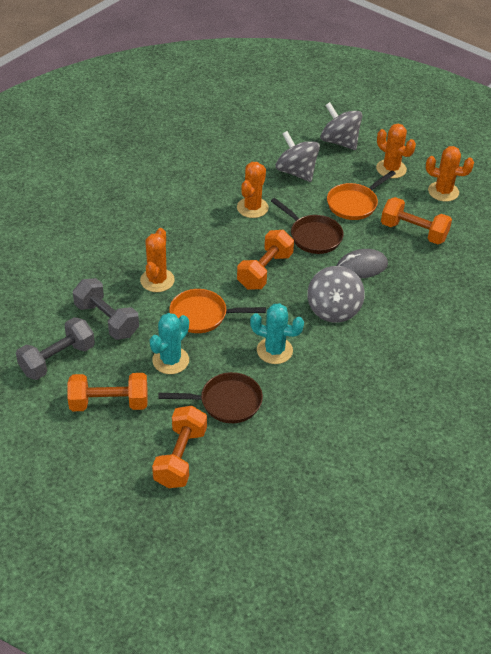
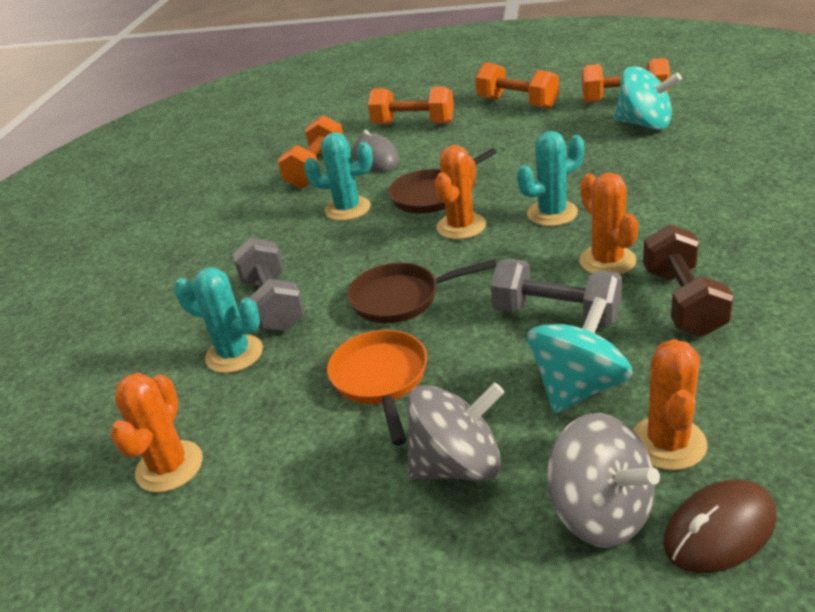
brown dumbbell: 0 -> 1
brown mouse: 0 -> 1
grey spinning top: 3 -> 2
orange pan: 2 -> 1
turquoise cactus: 2 -> 3
turquoise spinning top: 0 -> 2

